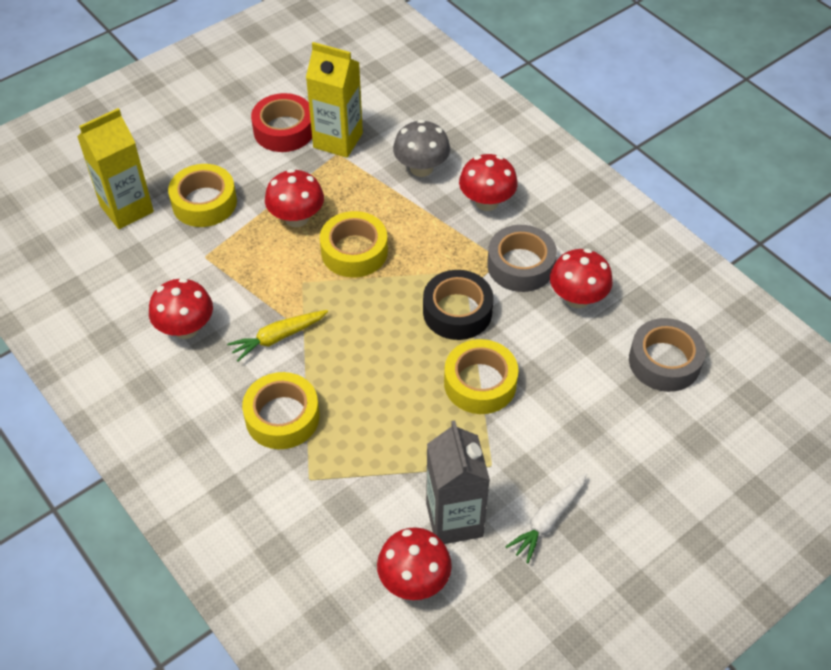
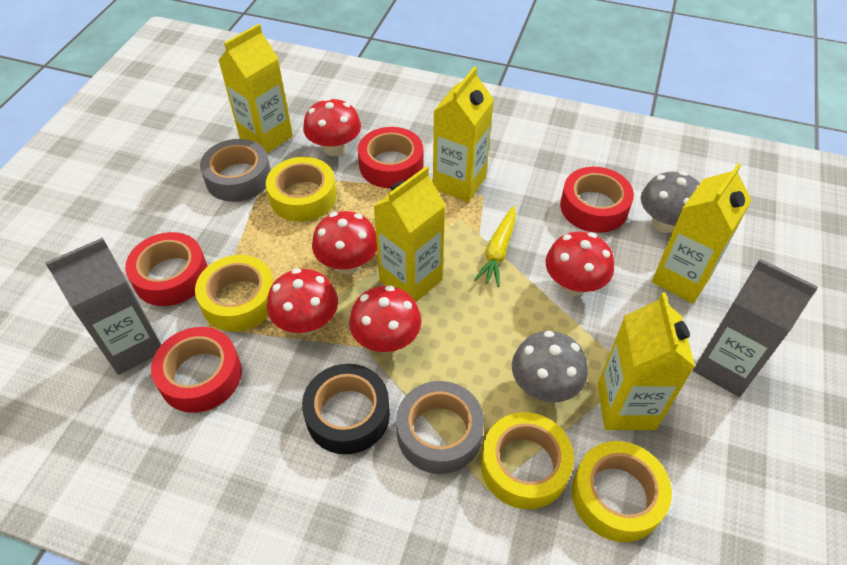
grey carton: 1 -> 2
grey mushroom: 1 -> 2
red tape: 1 -> 4
white carrot: 1 -> 0
yellow carton: 2 -> 5

